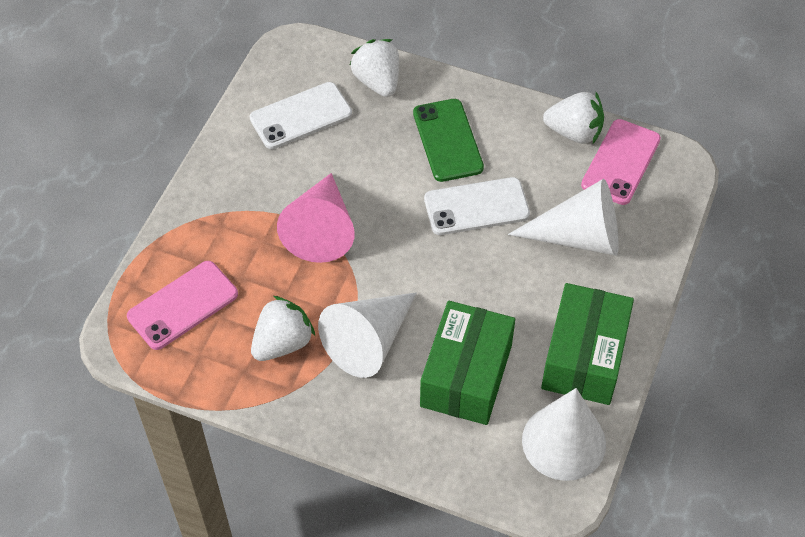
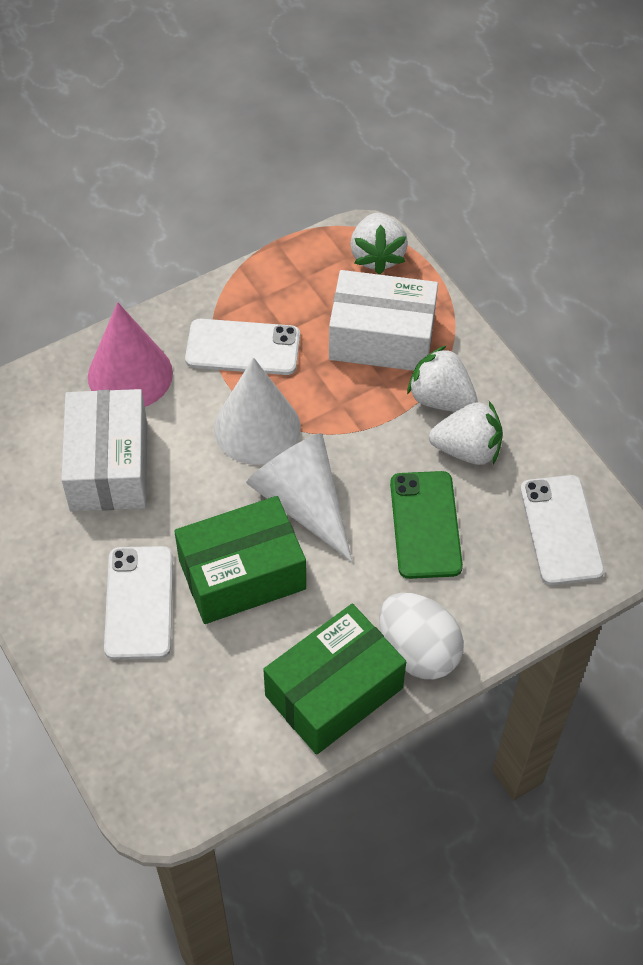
pink phone: 2 -> 0
white box: 0 -> 2
white cone: 3 -> 2
white egg: 0 -> 1
white phone: 2 -> 3

